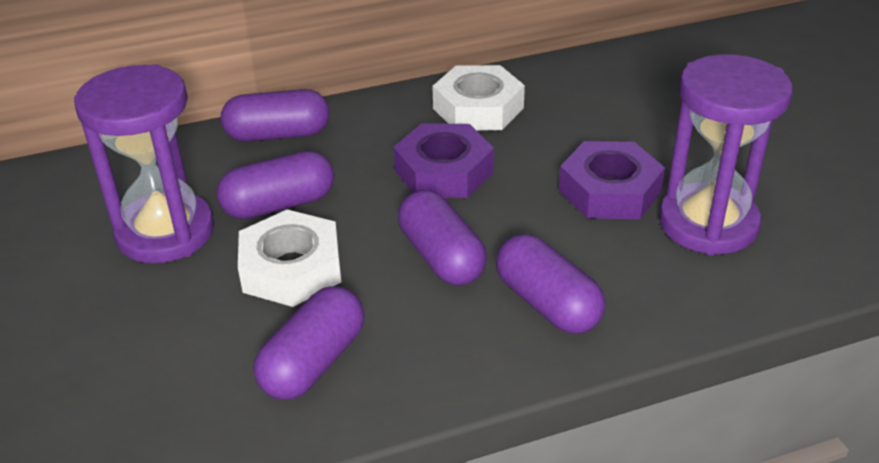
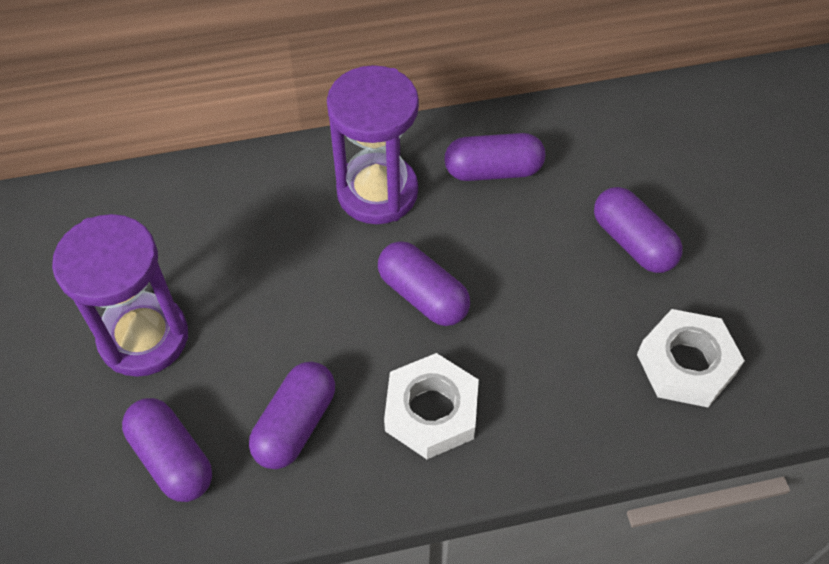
purple nut: 2 -> 0

